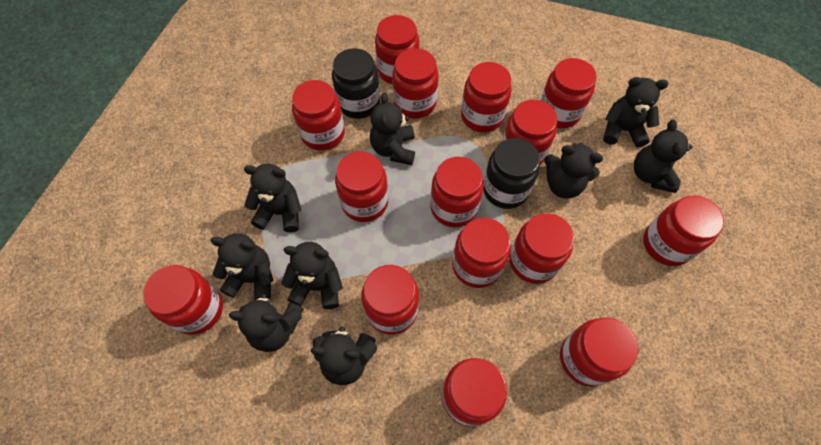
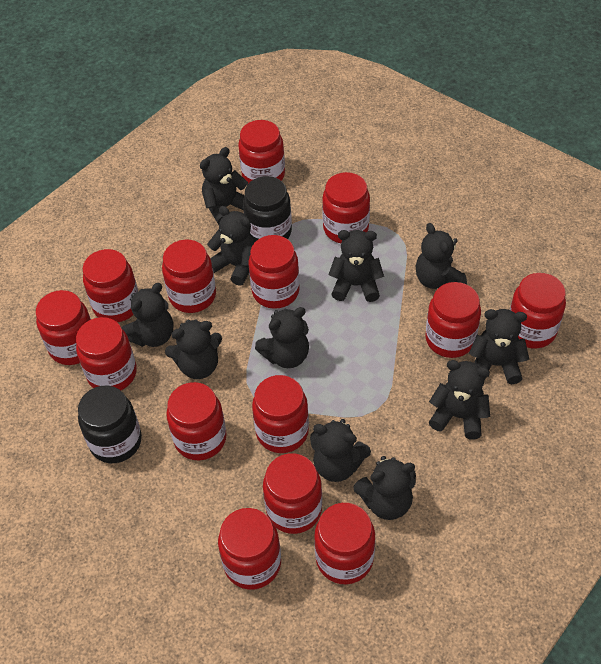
black teddy bear: 9 -> 11
red jar: 15 -> 14

